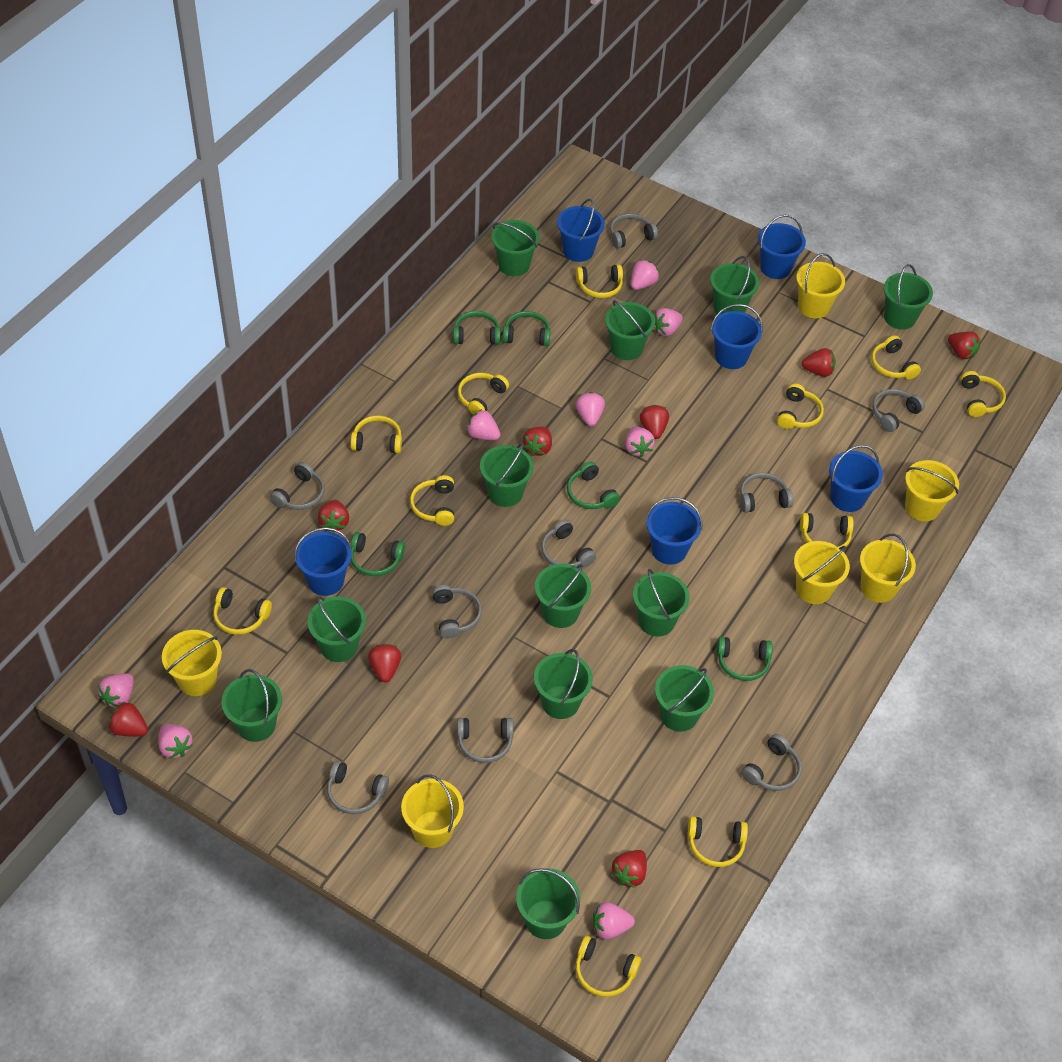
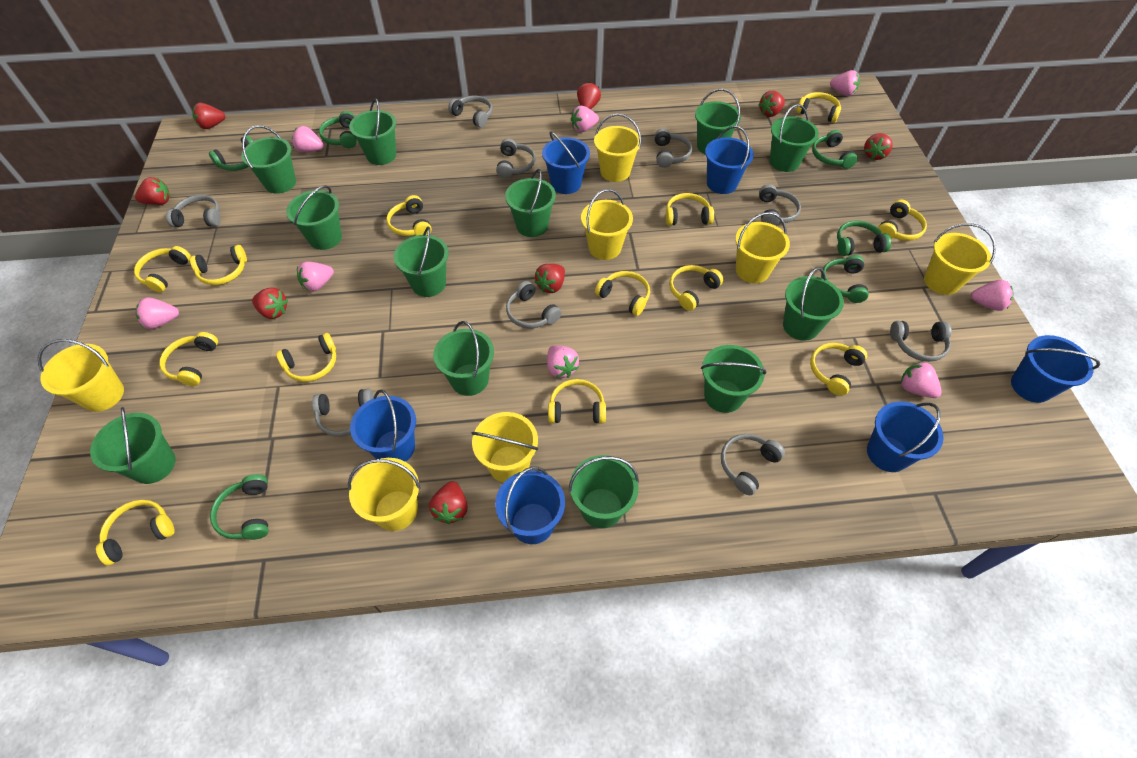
green headphones: 5 -> 6
yellow bucket: 6 -> 7
yellow headphones: 11 -> 13

